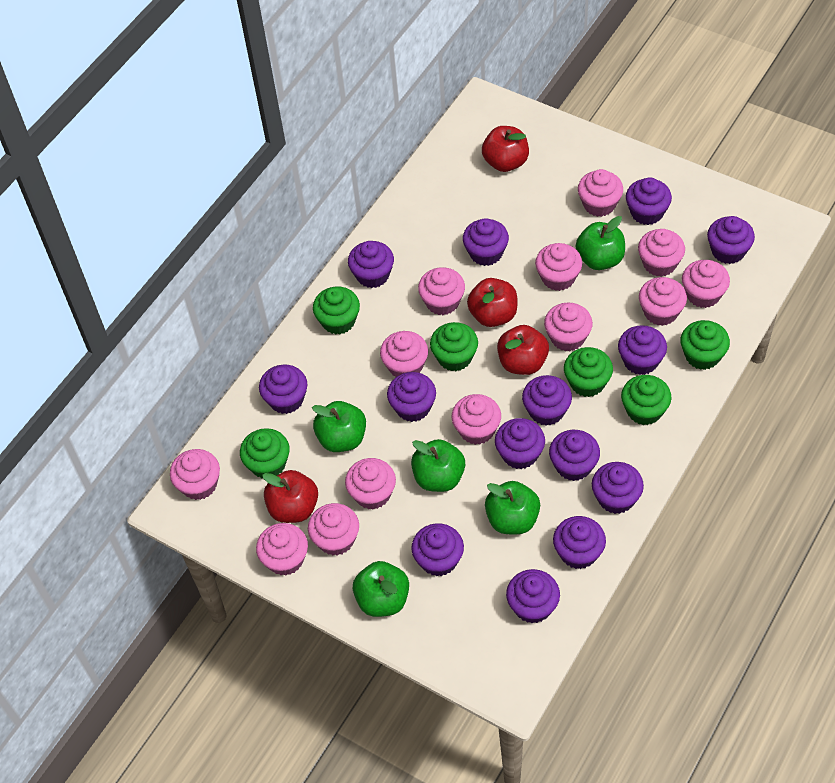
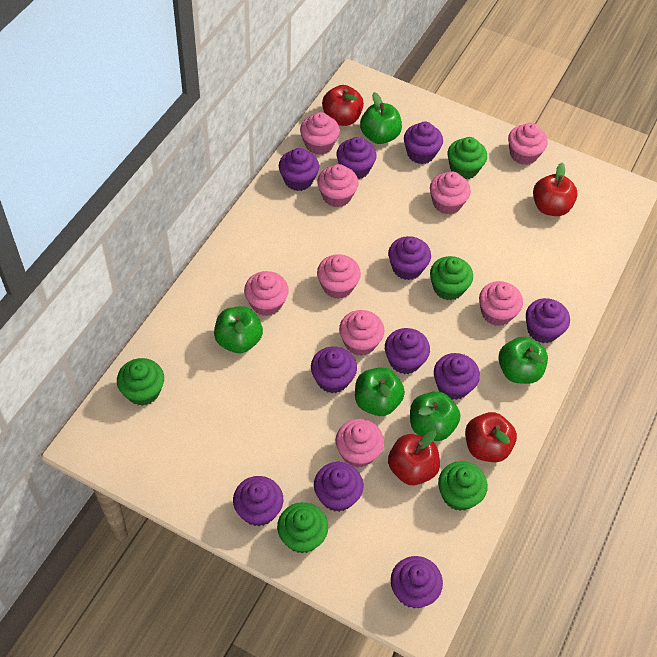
green cupcake: 6 -> 5
pink cupcake: 13 -> 9
purple cupcake: 14 -> 11

